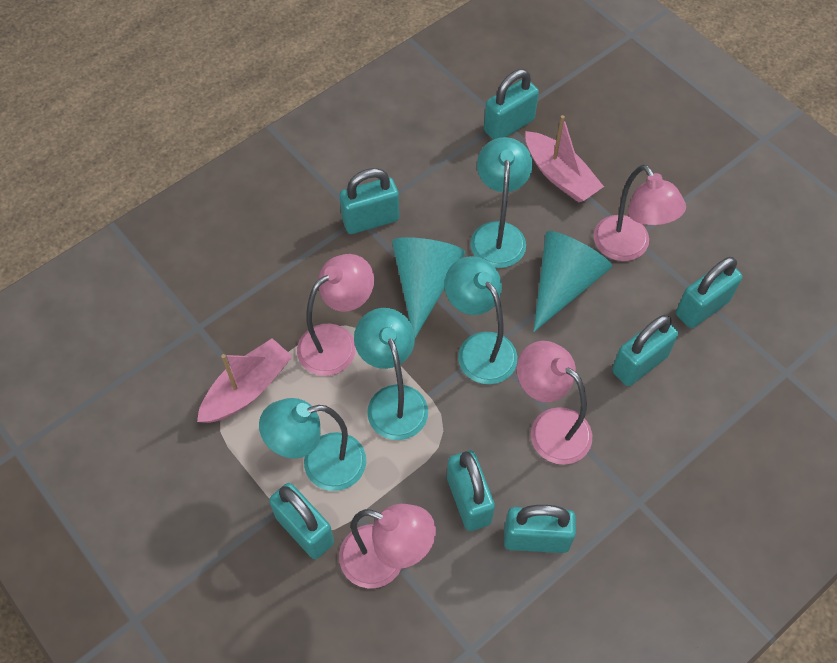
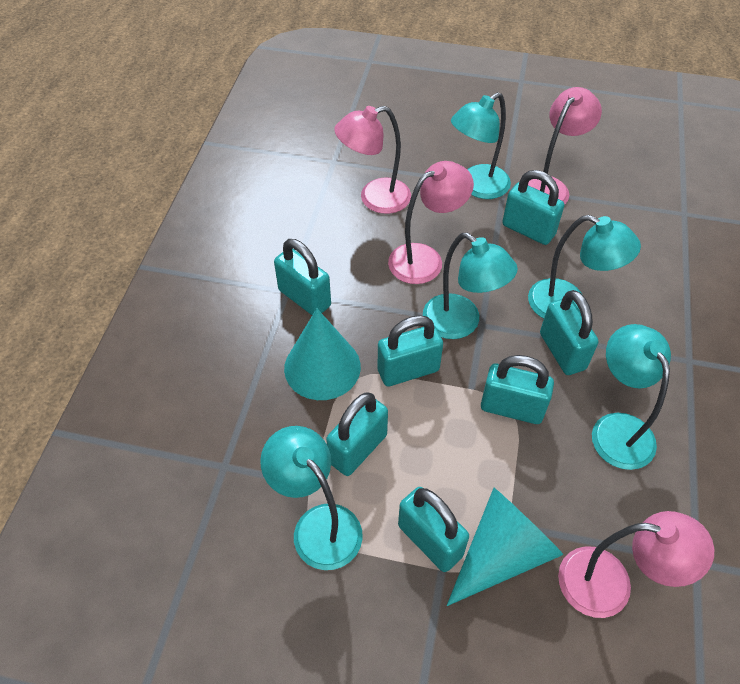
pink boat: 2 -> 0
turquoise lamp: 4 -> 5

